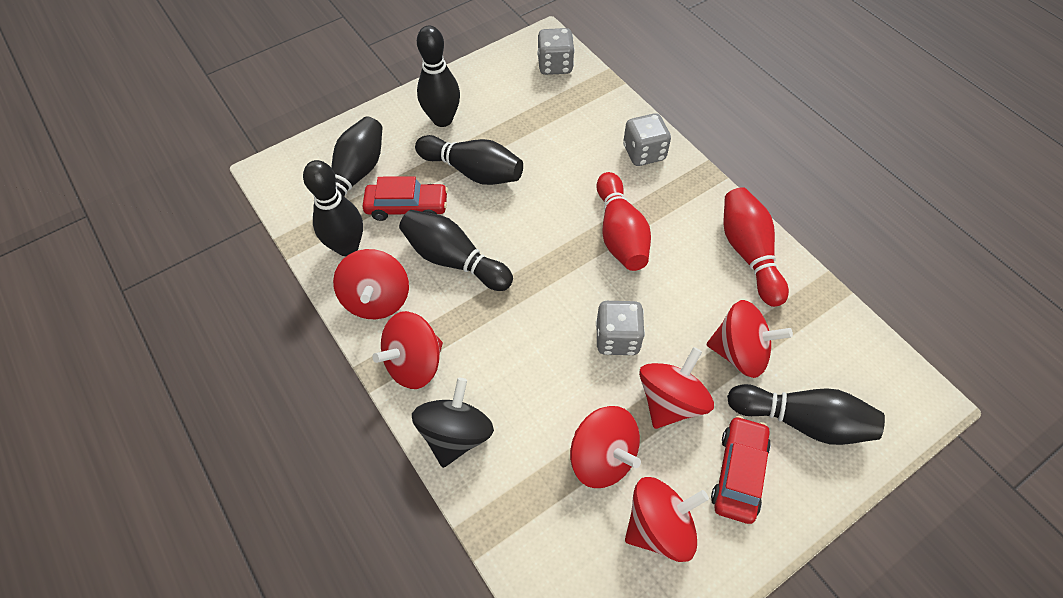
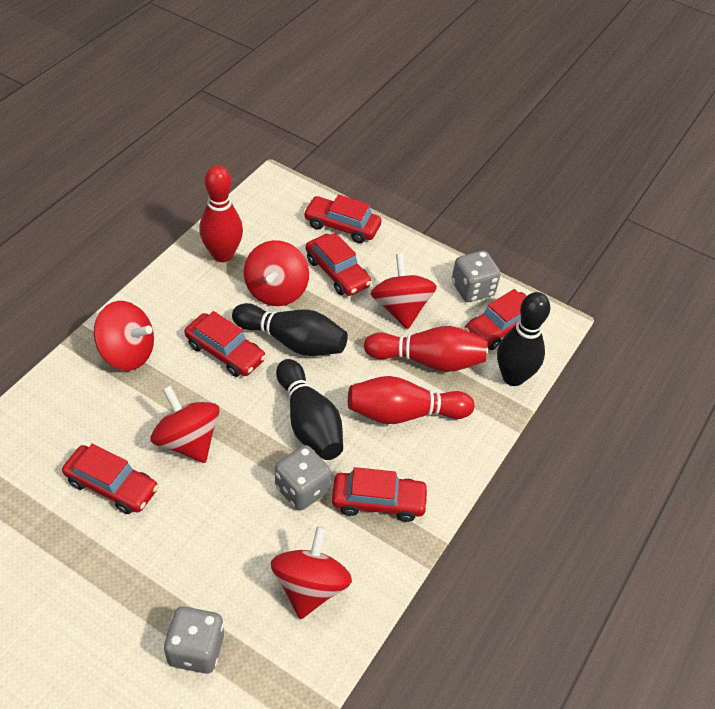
black bowling pin: 6 -> 3
black spinning top: 1 -> 0
red bowling pin: 2 -> 3
red car: 2 -> 6
red spinning top: 6 -> 5

